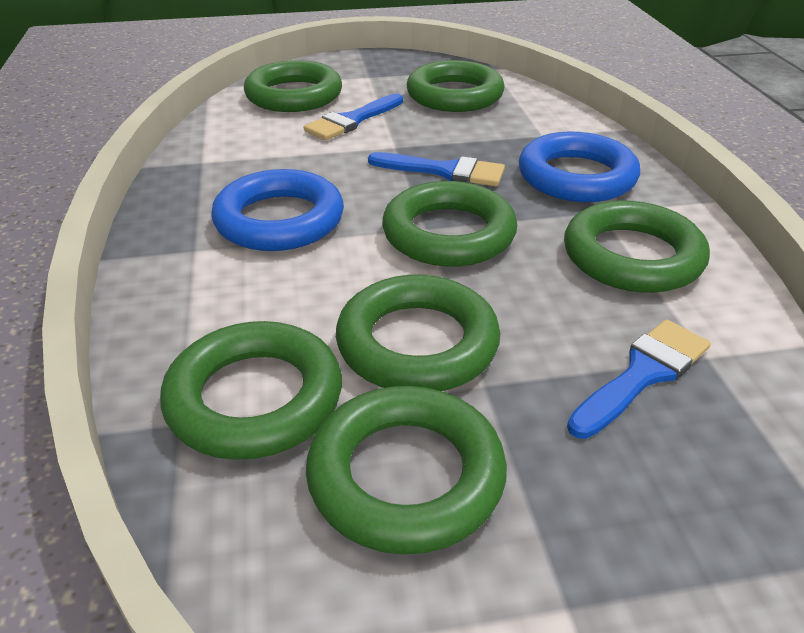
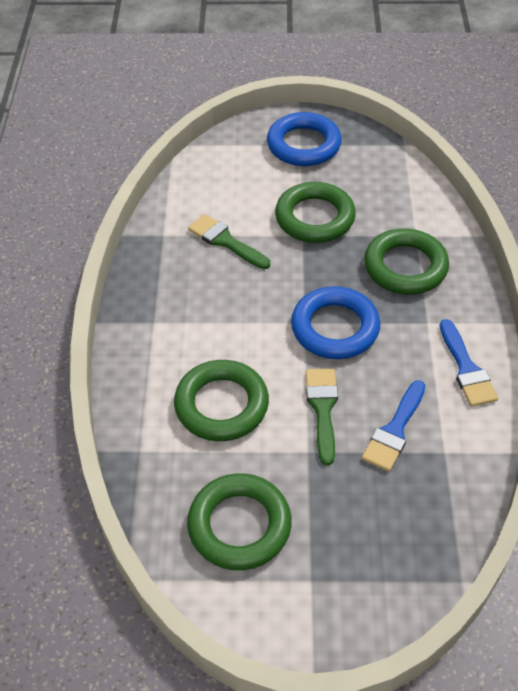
blue brush: 3 -> 2
green brush: 0 -> 2
green ring: 7 -> 4

